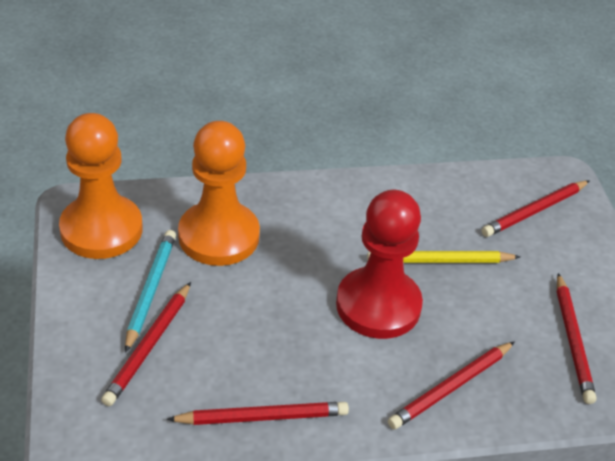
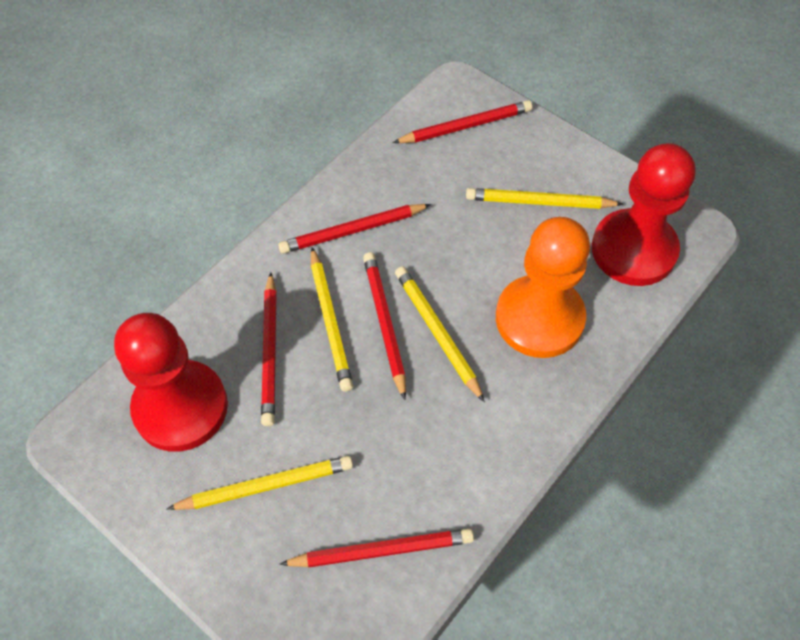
orange pawn: 2 -> 1
red pawn: 1 -> 2
turquoise pencil: 1 -> 0
yellow pencil: 1 -> 4

